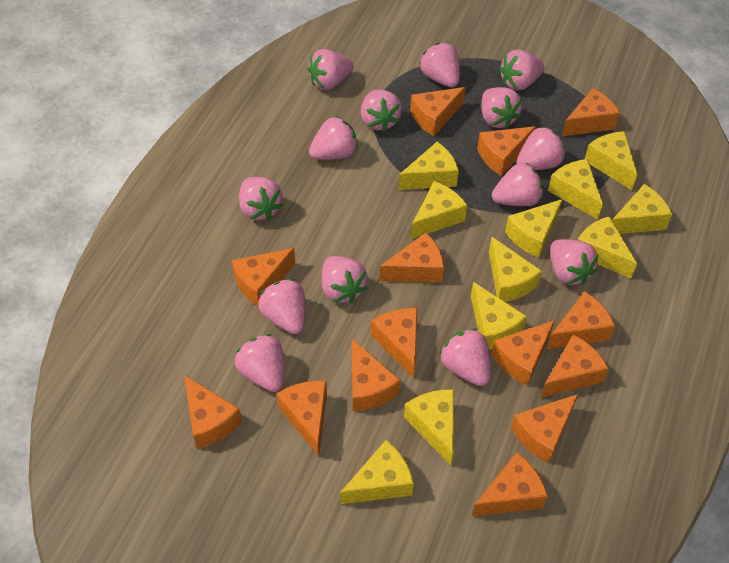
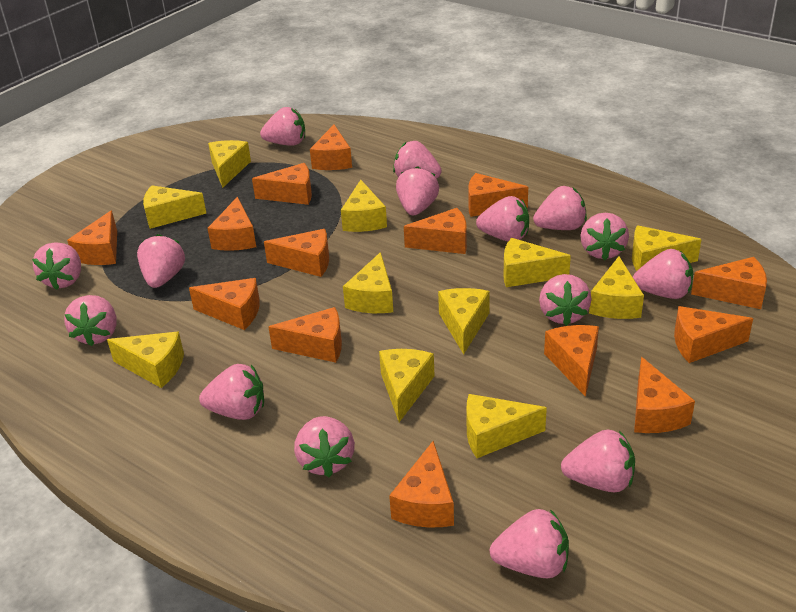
pink strawberry: 14 -> 15

